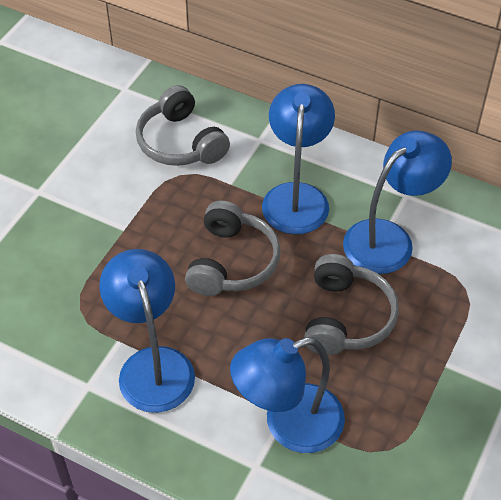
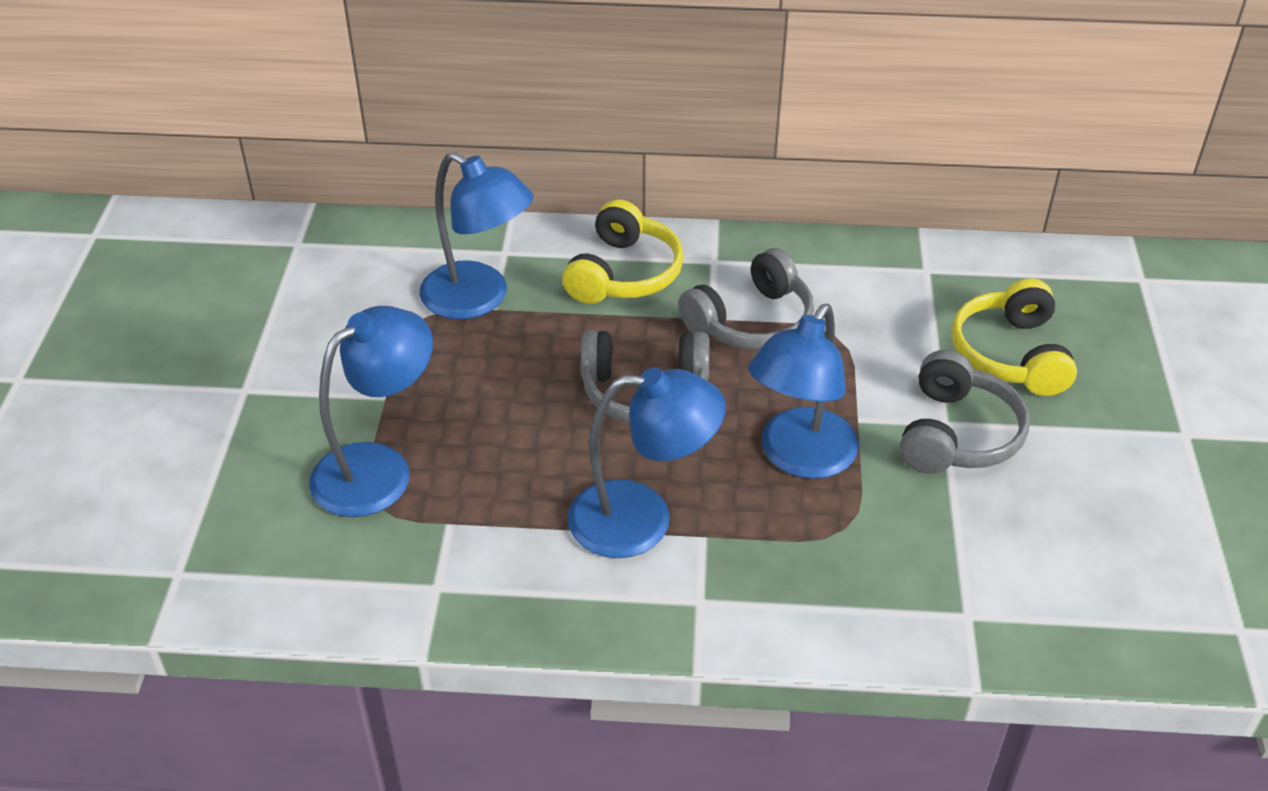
yellow headphones: 0 -> 2

